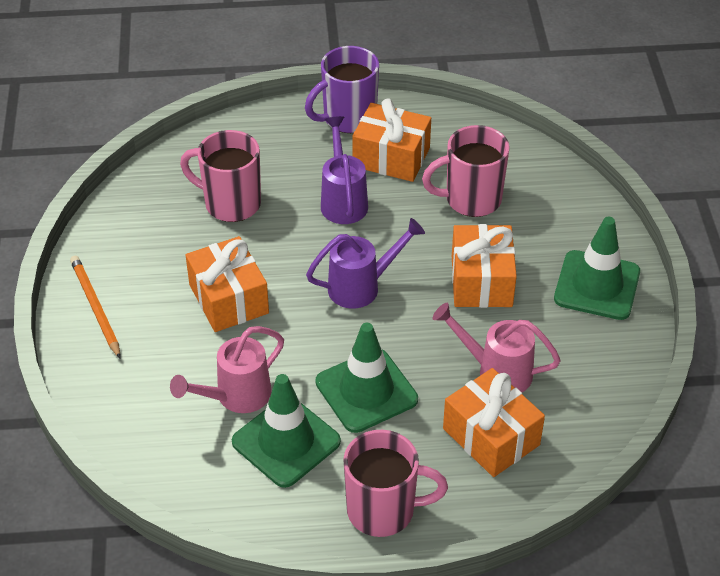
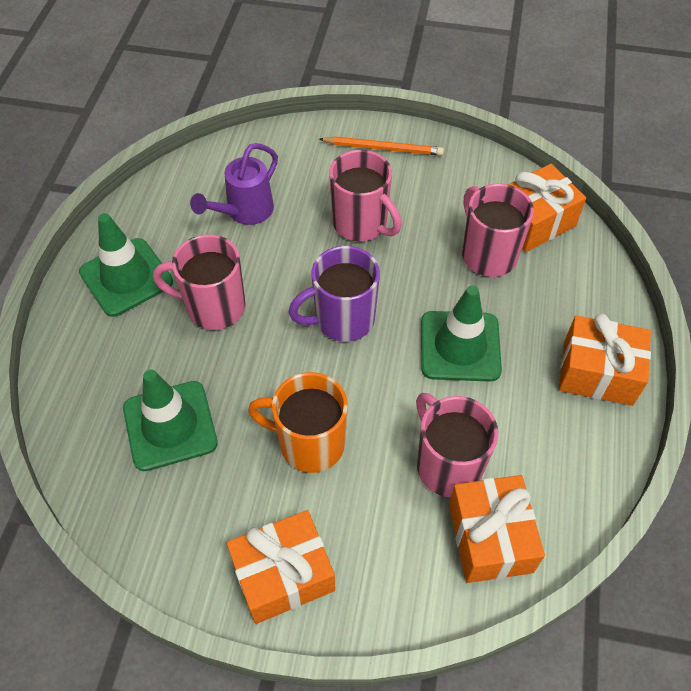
orange mug: 0 -> 1
pink mug: 3 -> 4
pink watering can: 2 -> 0
purple watering can: 2 -> 1

